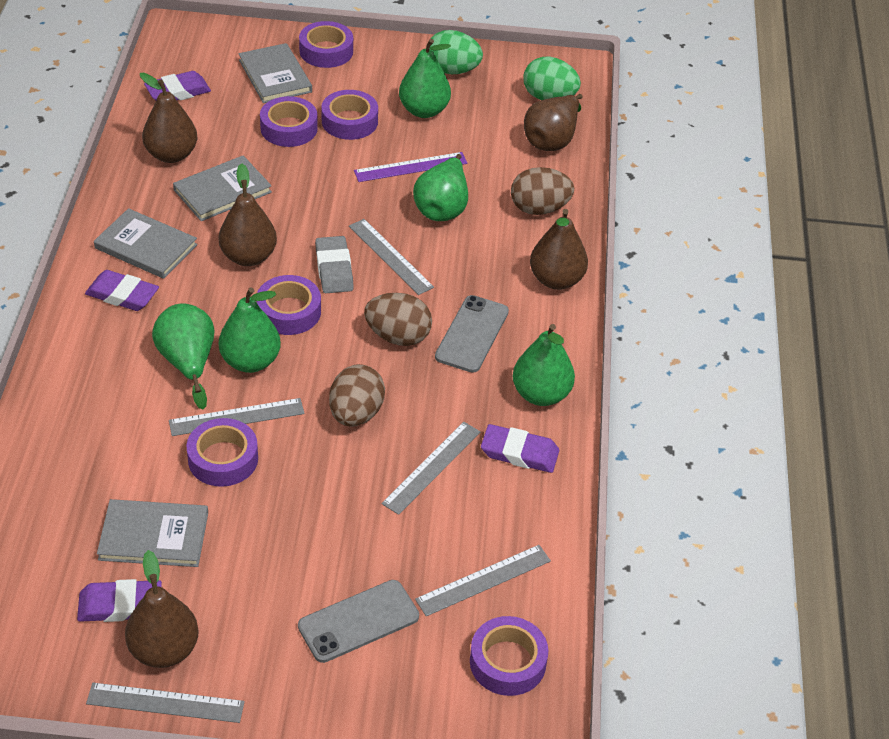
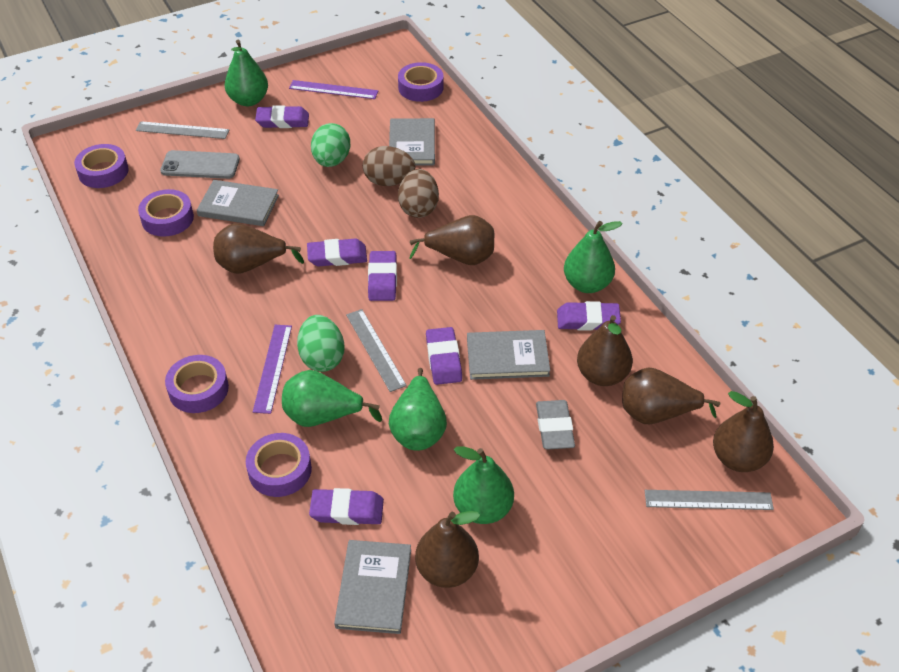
brown egg: 3 -> 2
brown pear: 5 -> 6
grey phone: 2 -> 1
grey ruler: 5 -> 3
purple eraser: 4 -> 6
purple ruler: 1 -> 2
purple tape: 6 -> 5

